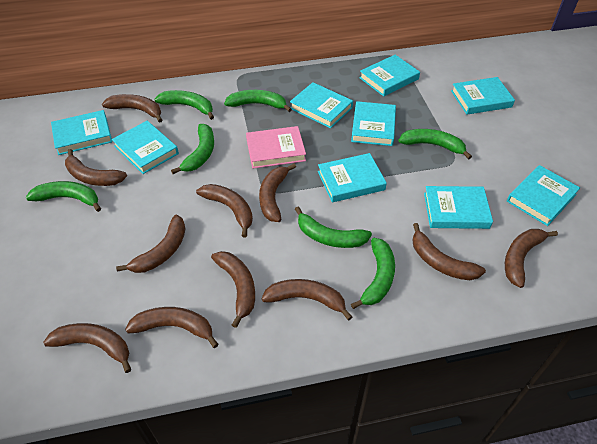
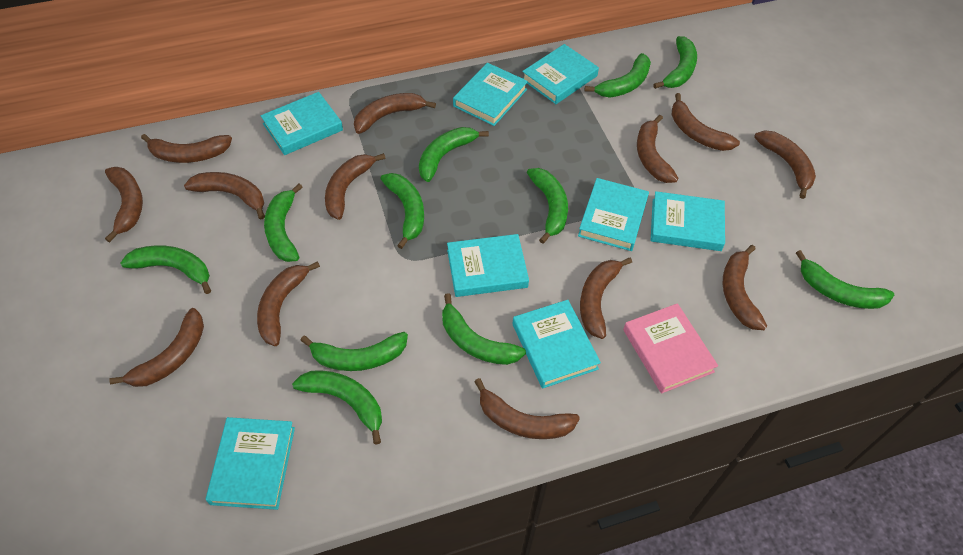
brown banana: 11 -> 13
green banana: 7 -> 11
turquoise book: 9 -> 8

